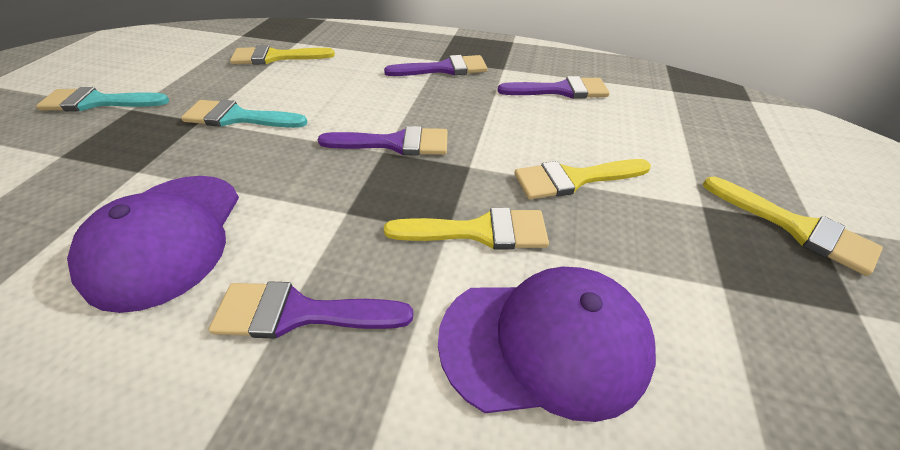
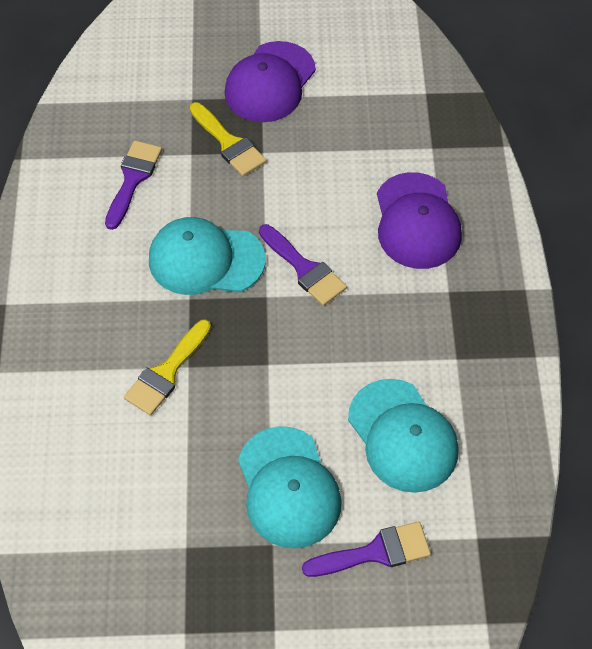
purple brush: 4 -> 3
turquoise brush: 2 -> 0
turquoise cap: 0 -> 3
yellow brush: 4 -> 2

